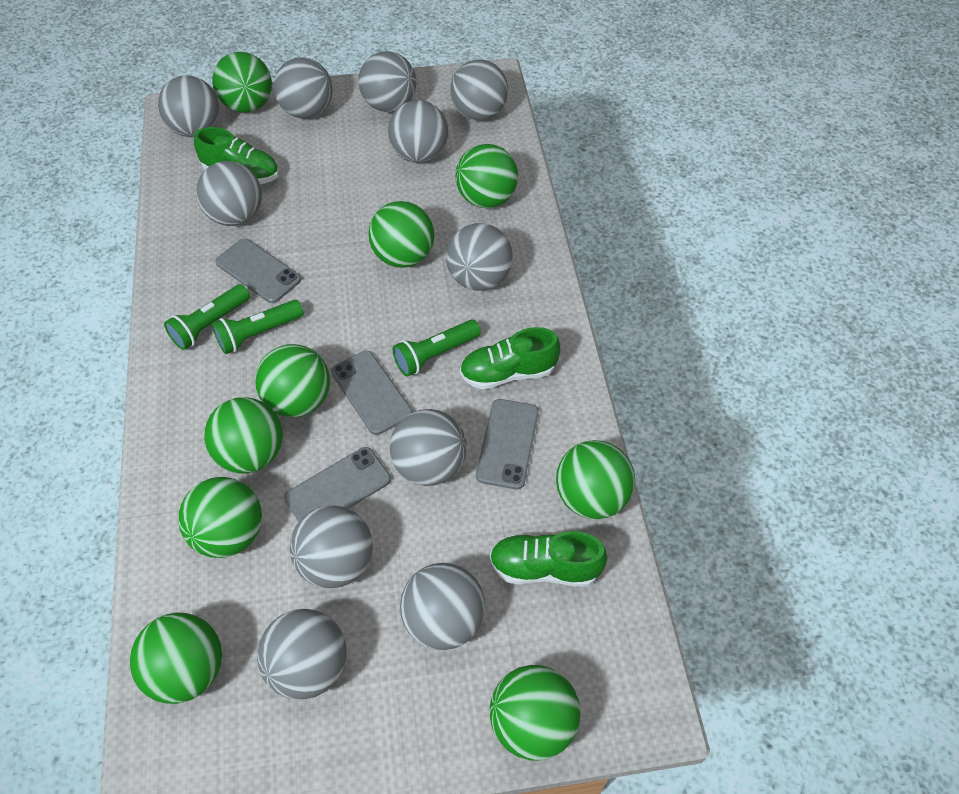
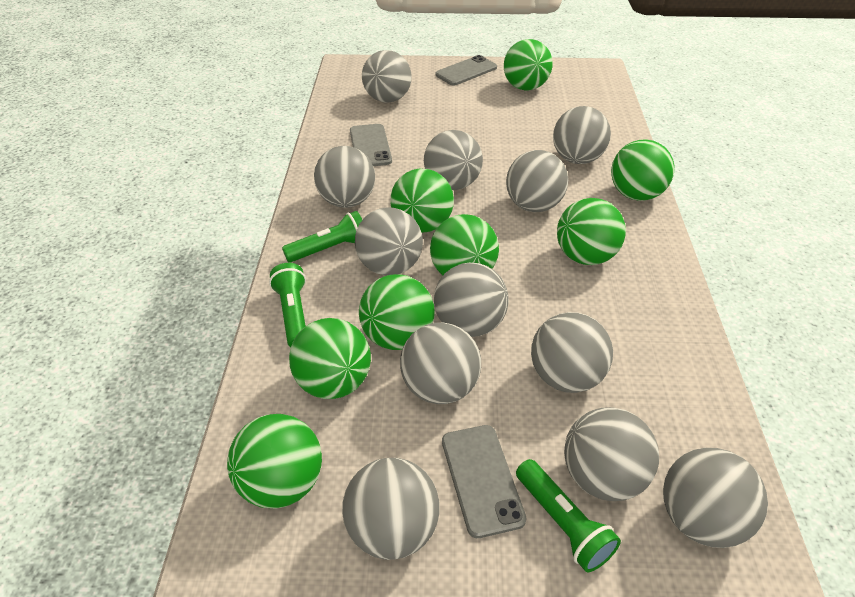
green ball: 9 -> 8
green shoe: 3 -> 0
grey ball: 11 -> 12
grey phone: 4 -> 3

